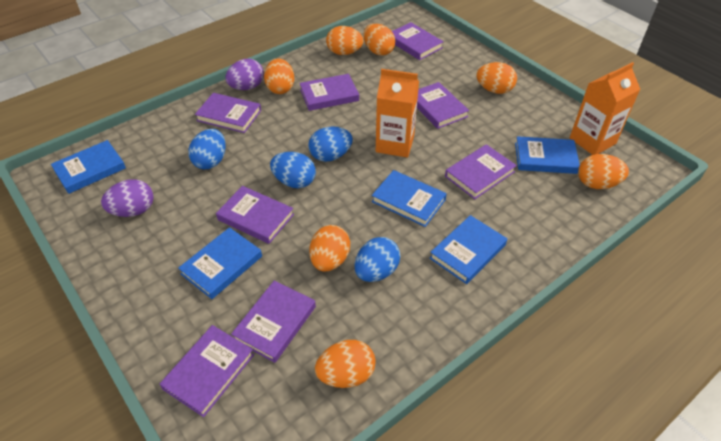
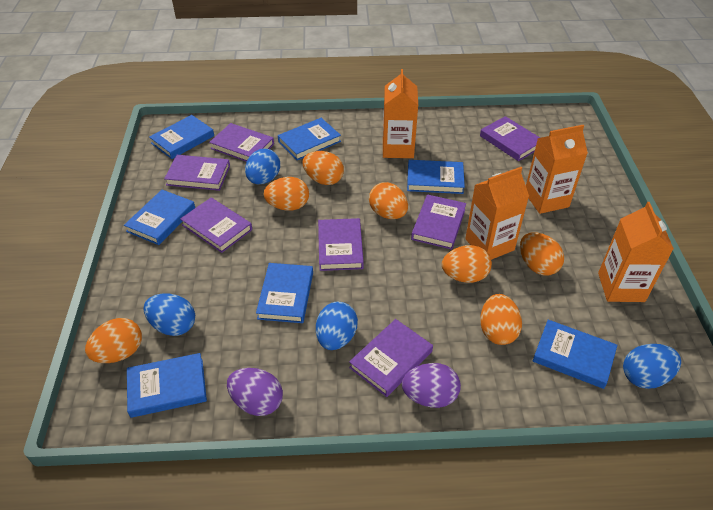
blue book: 5 -> 7
orange carton: 2 -> 4
purple book: 8 -> 7

